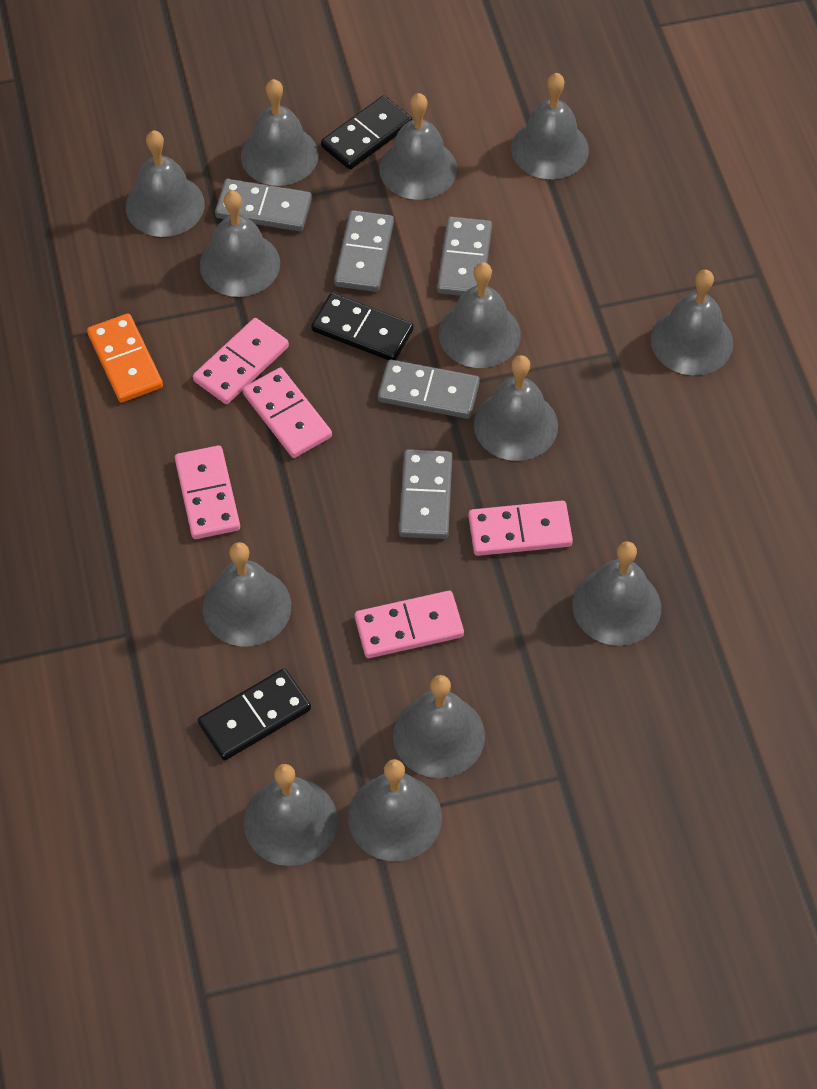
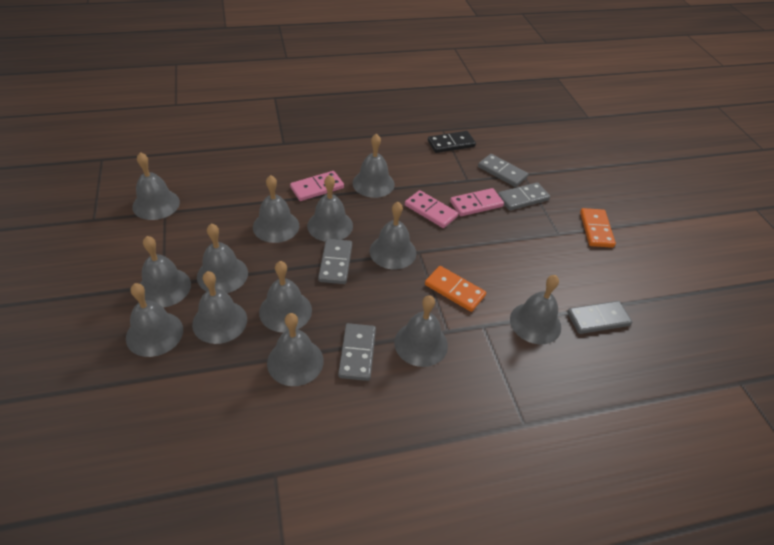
black domino: 3 -> 1
orange domino: 1 -> 2
pink domino: 5 -> 3

